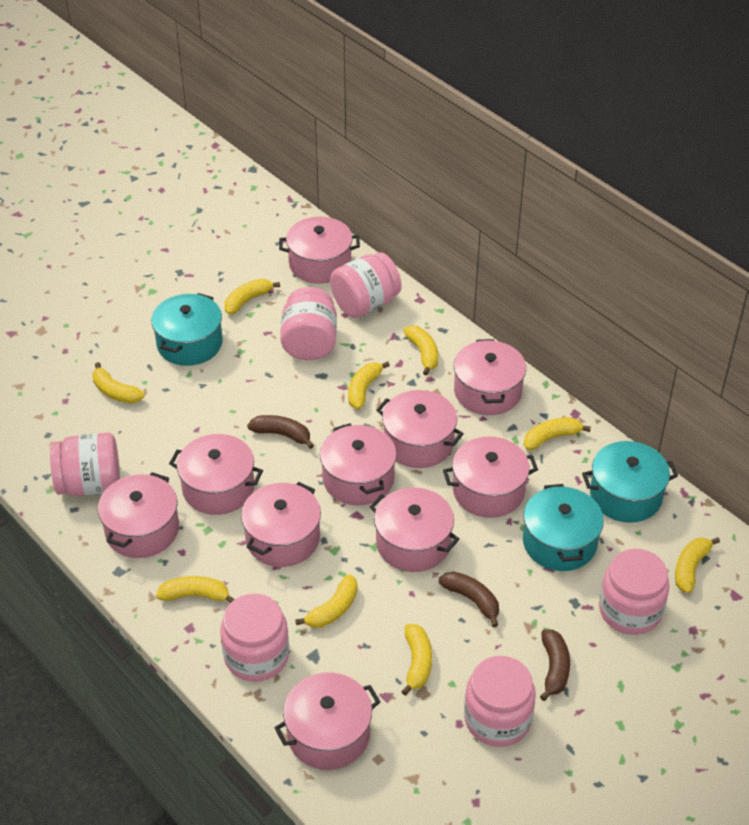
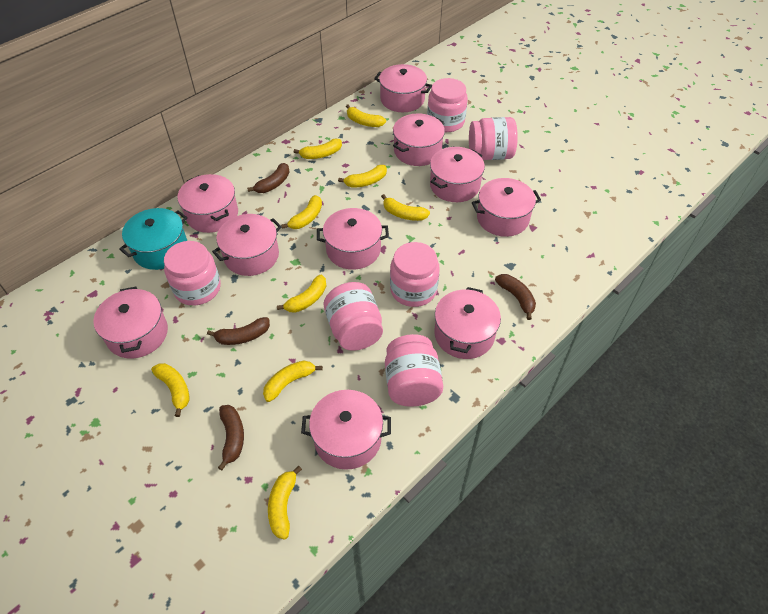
brown banana: 3 -> 4
turquoise pot: 3 -> 1

